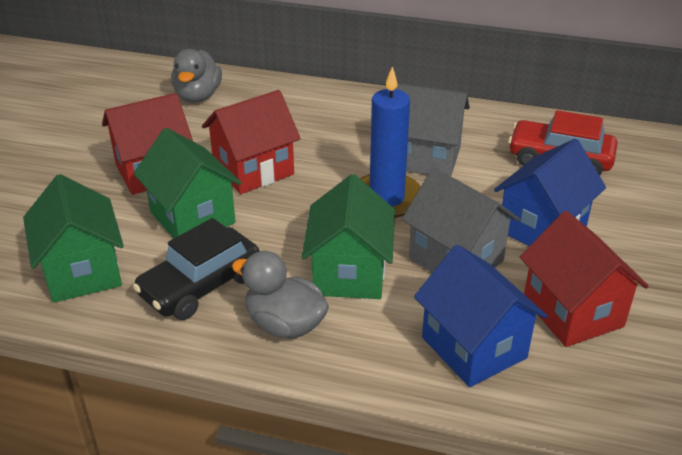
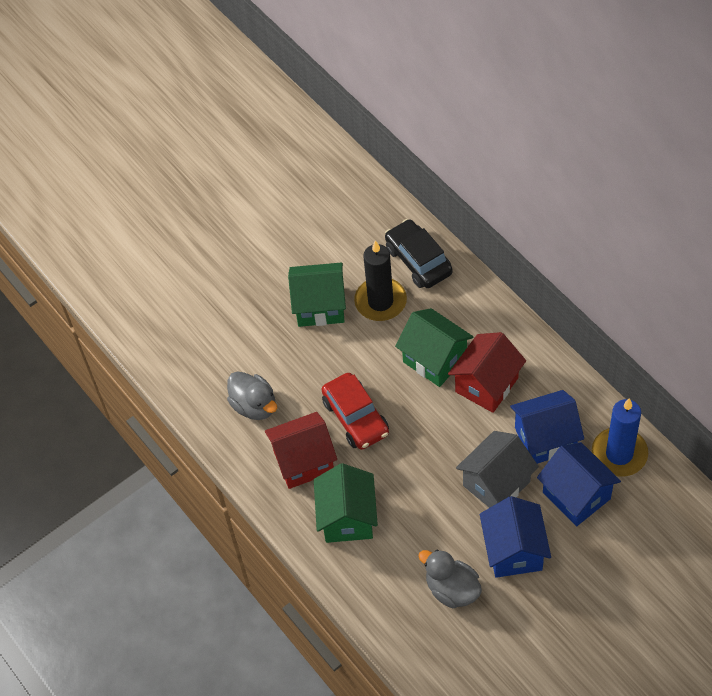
black candle: 0 -> 1
blue house: 2 -> 3
grey house: 2 -> 1
red house: 3 -> 2

